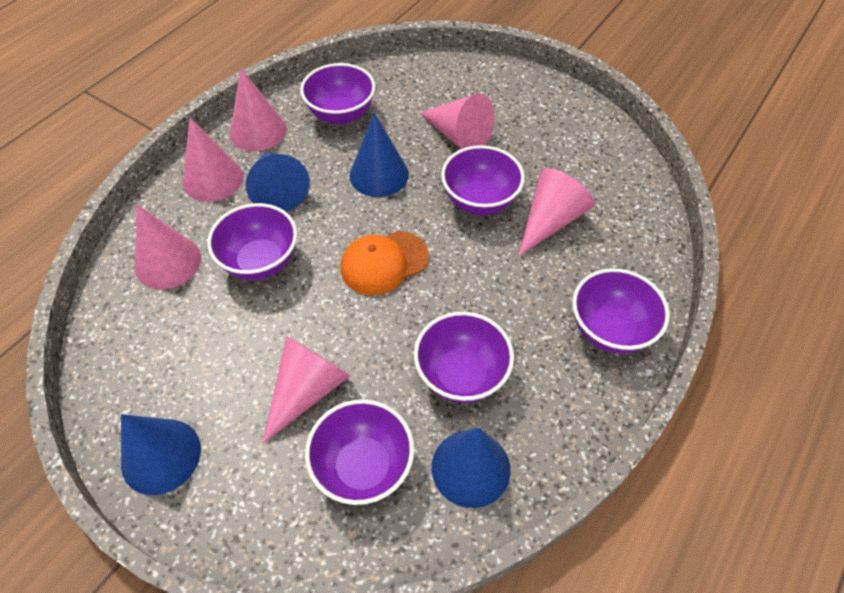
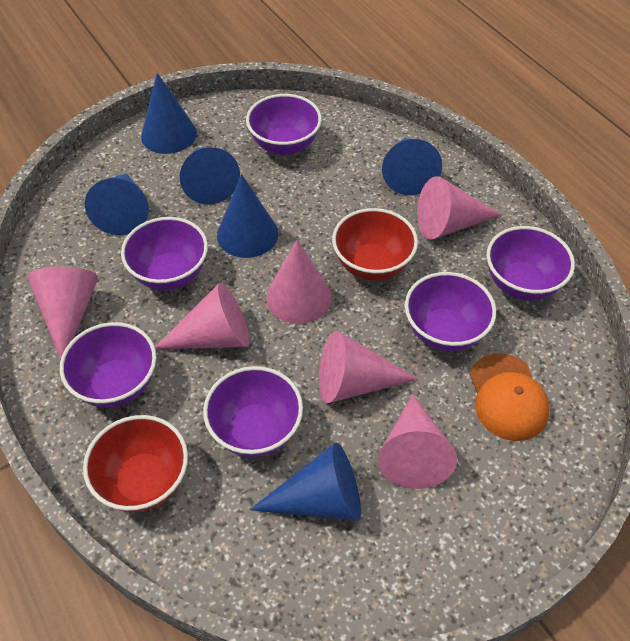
blue cone: 4 -> 6
red bowl: 0 -> 2

